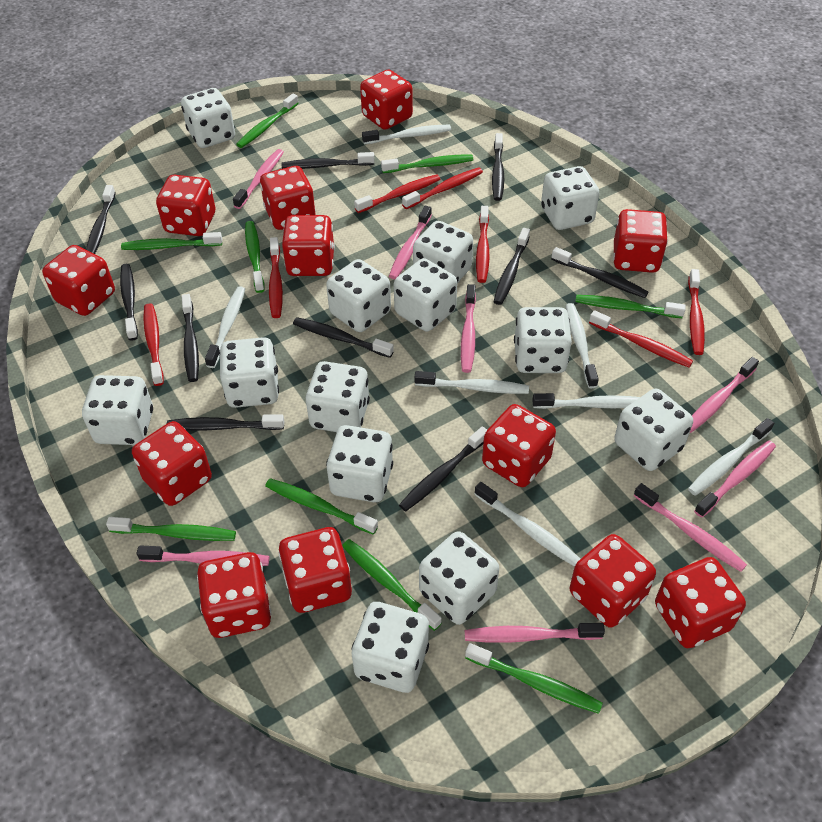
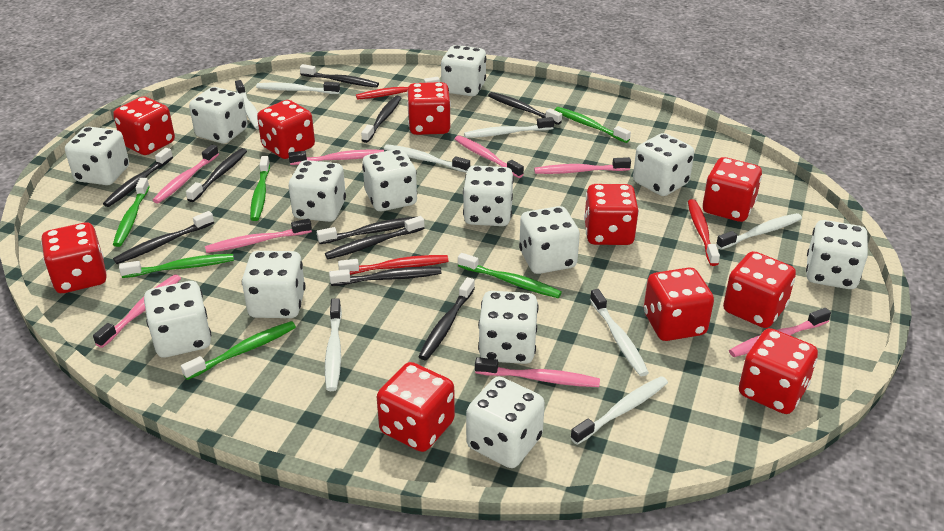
green toothbrush: 9 -> 6
red dice: 12 -> 10
red toothbrush: 7 -> 3
white toothbrush: 7 -> 8

